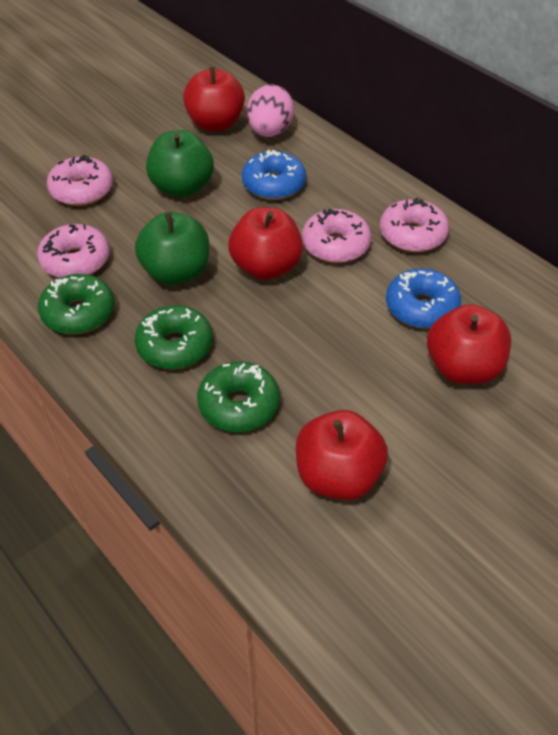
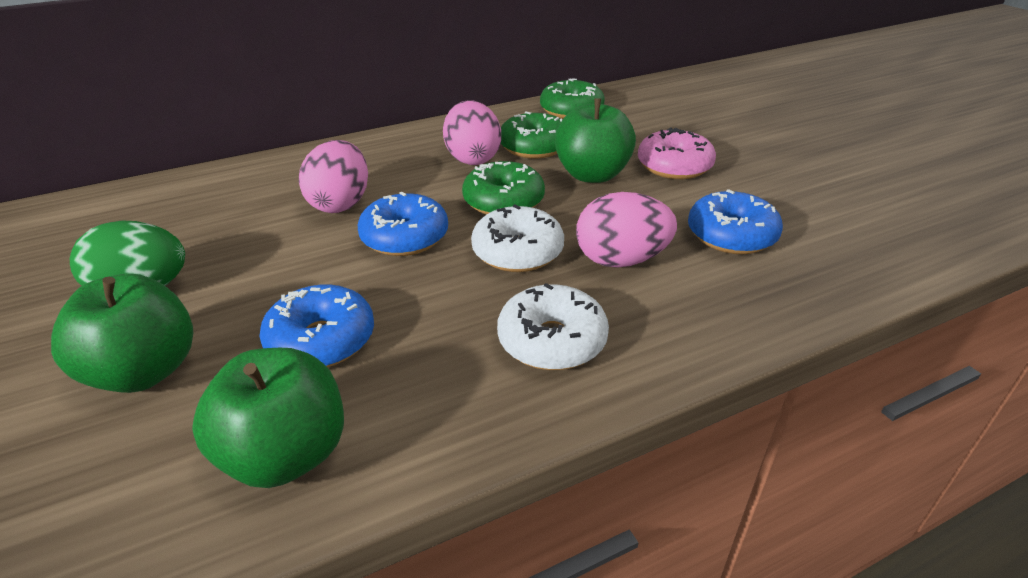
blue donut: 2 -> 3
green apple: 2 -> 3
green egg: 0 -> 1
pink donut: 4 -> 1
pink egg: 1 -> 3
red apple: 4 -> 0
white donut: 0 -> 2

